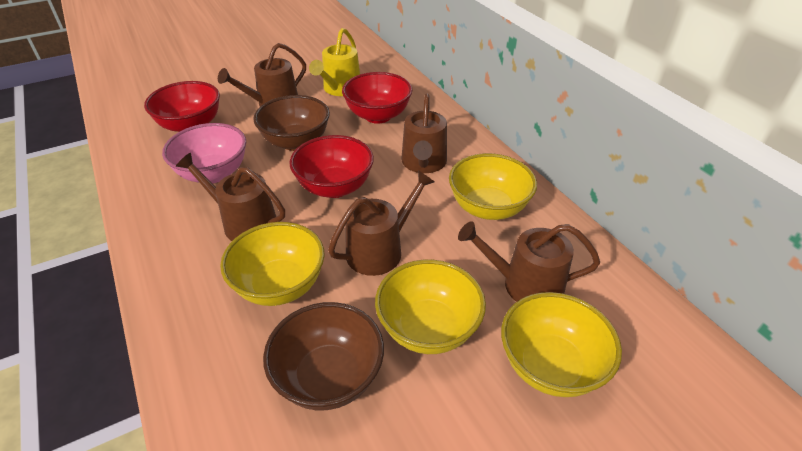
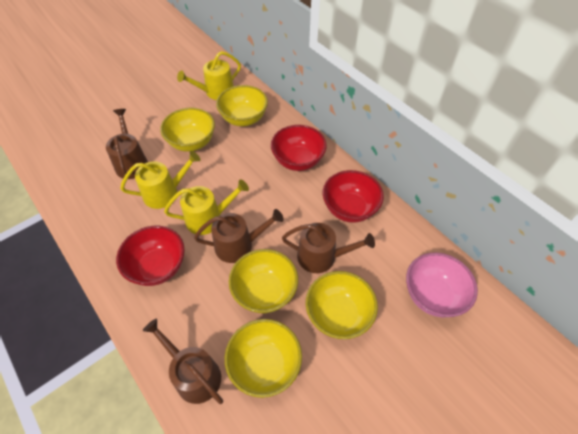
brown bowl: 2 -> 0
brown watering can: 5 -> 4
yellow bowl: 4 -> 5
yellow watering can: 1 -> 3

